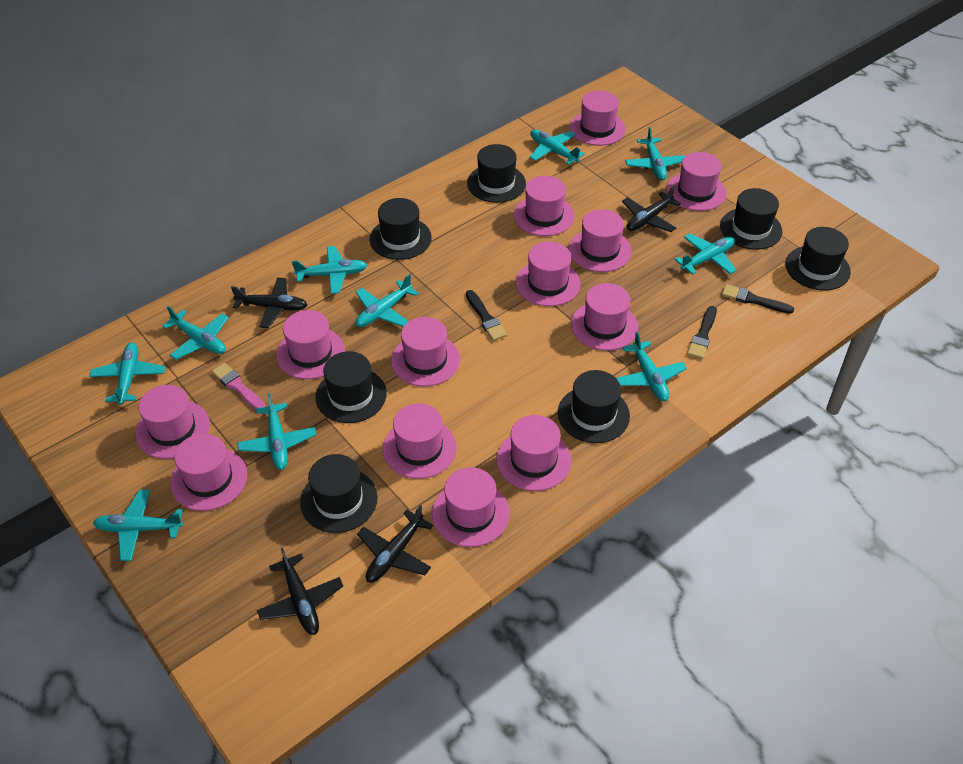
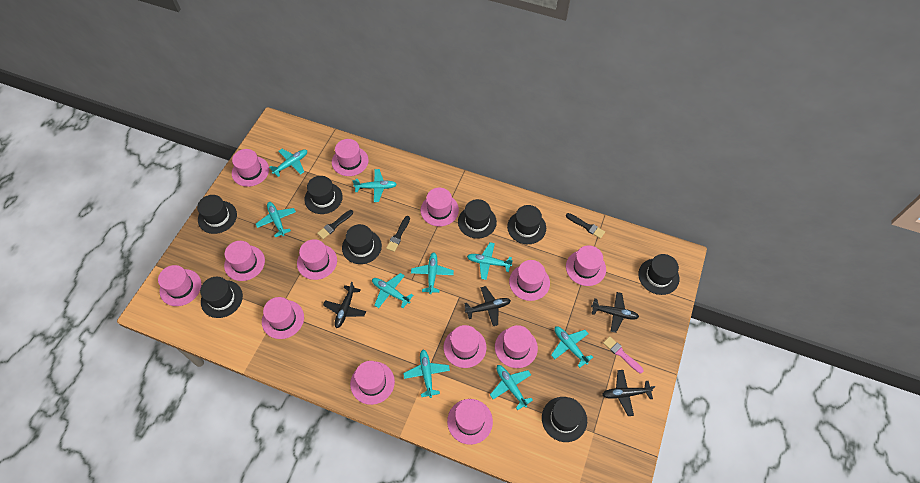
black hat: 7 -> 8
turquoise plane: 10 -> 9

